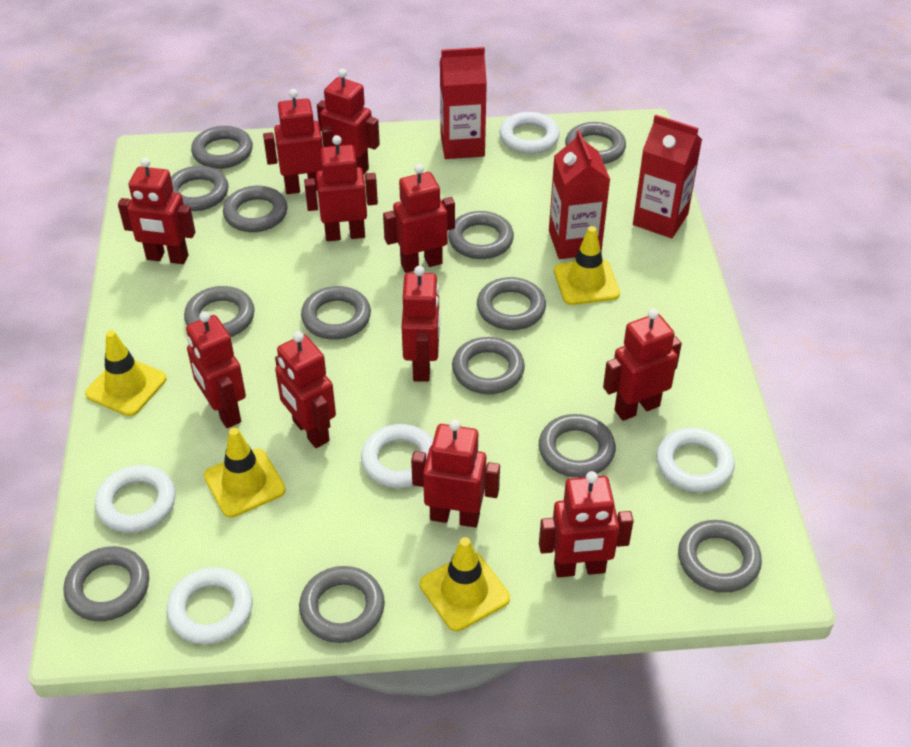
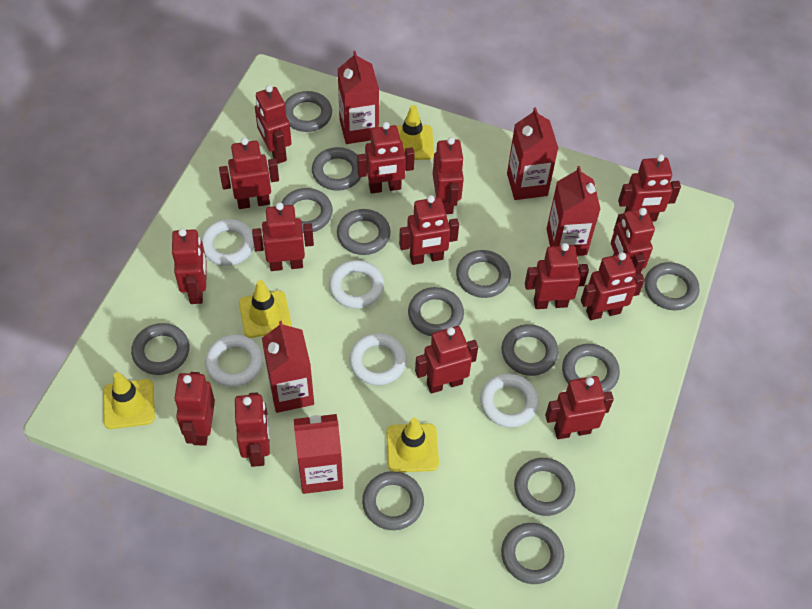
red carton: 3 -> 5
red robot: 11 -> 15

